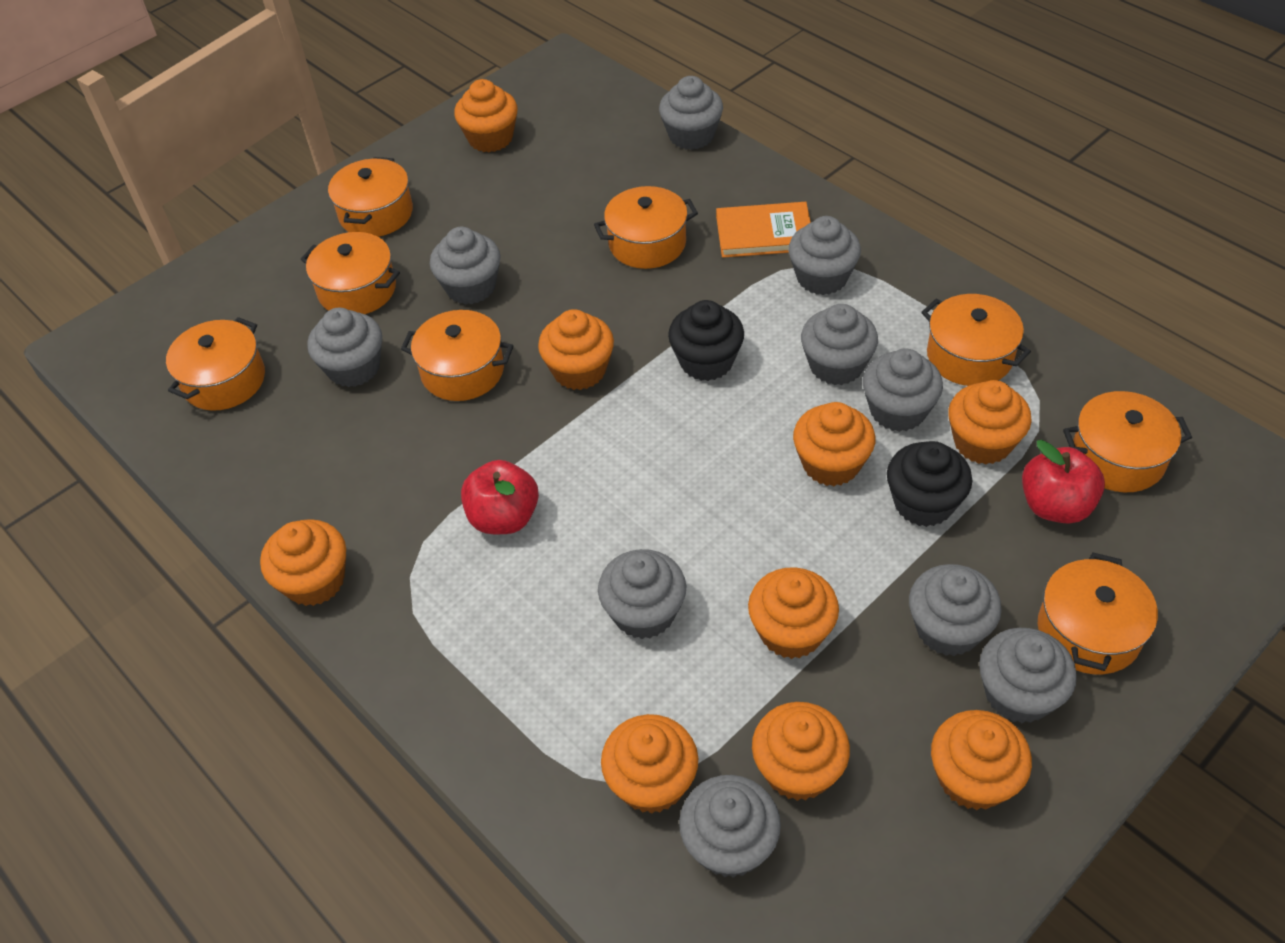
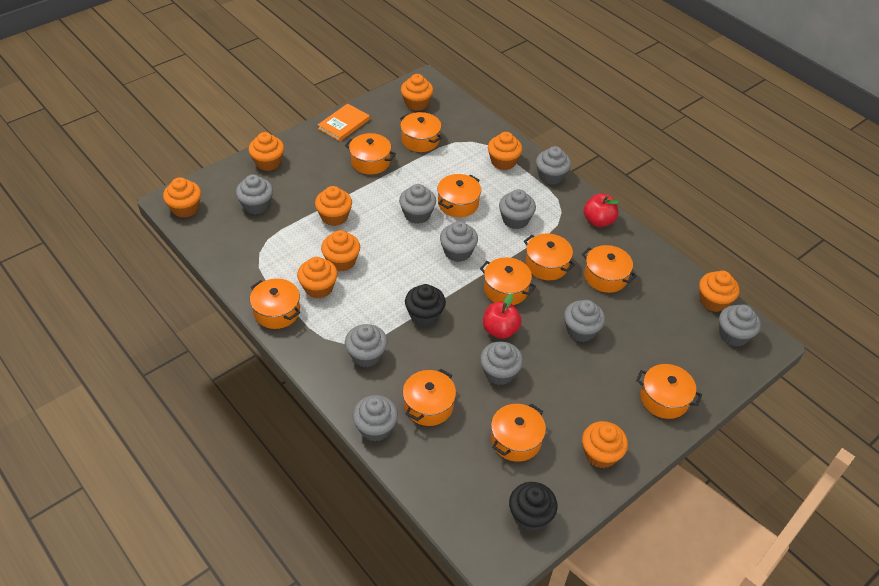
orange pot: 8 -> 10

